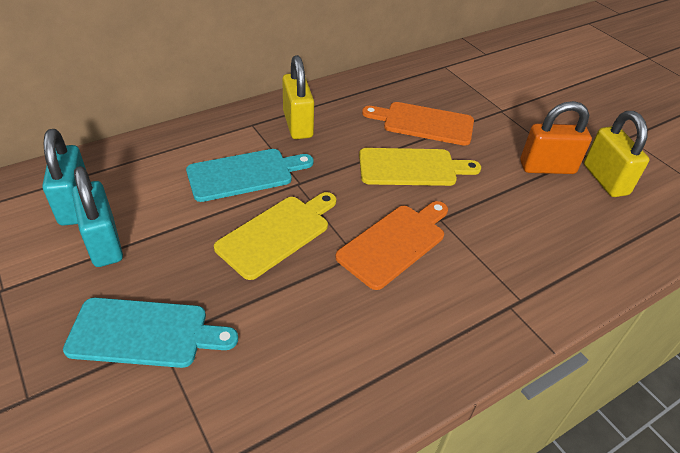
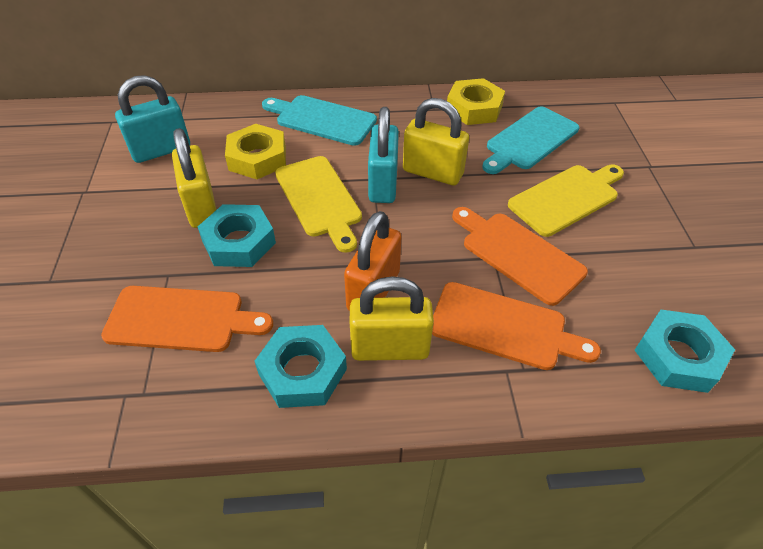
orange cutting board: 2 -> 3
turquoise nut: 0 -> 3
yellow nut: 0 -> 2
yellow padlock: 2 -> 3

